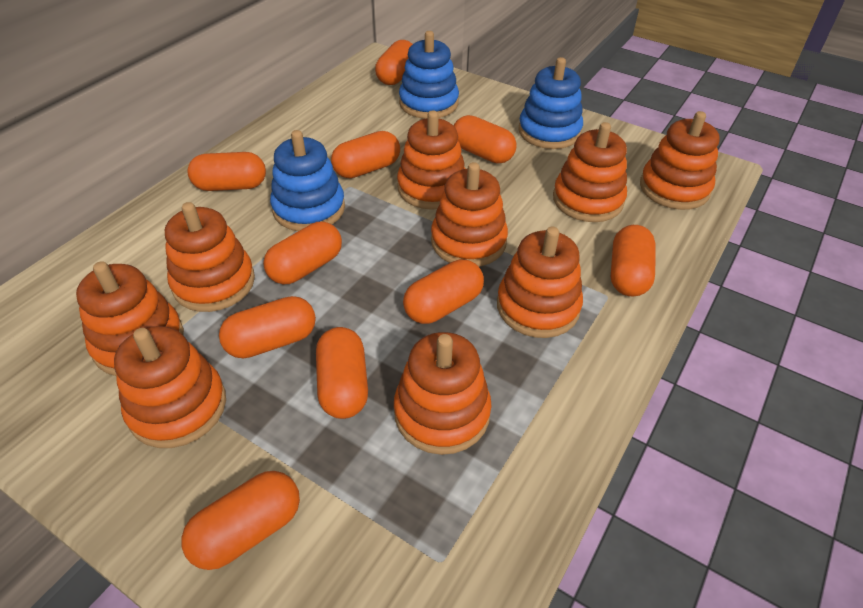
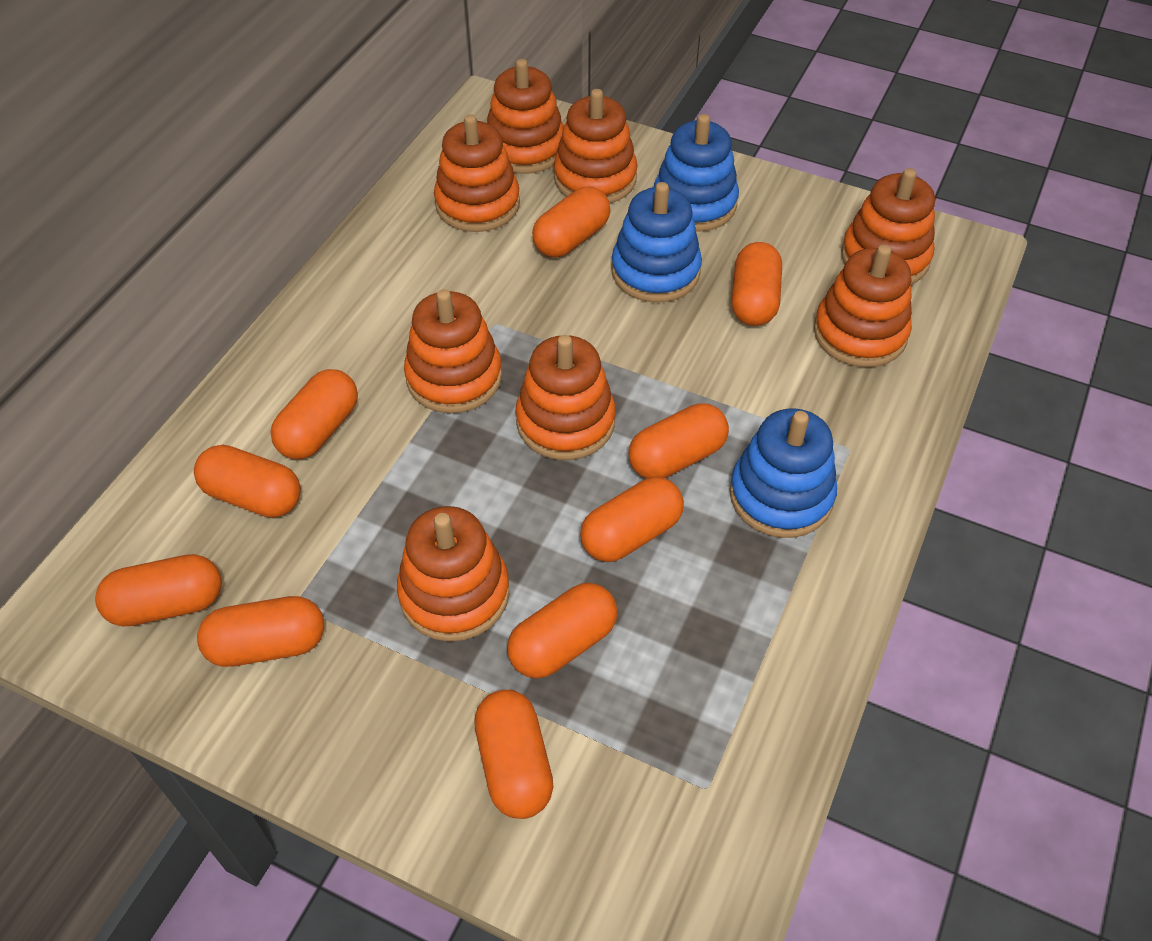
orange stacking toy: 9 -> 8

